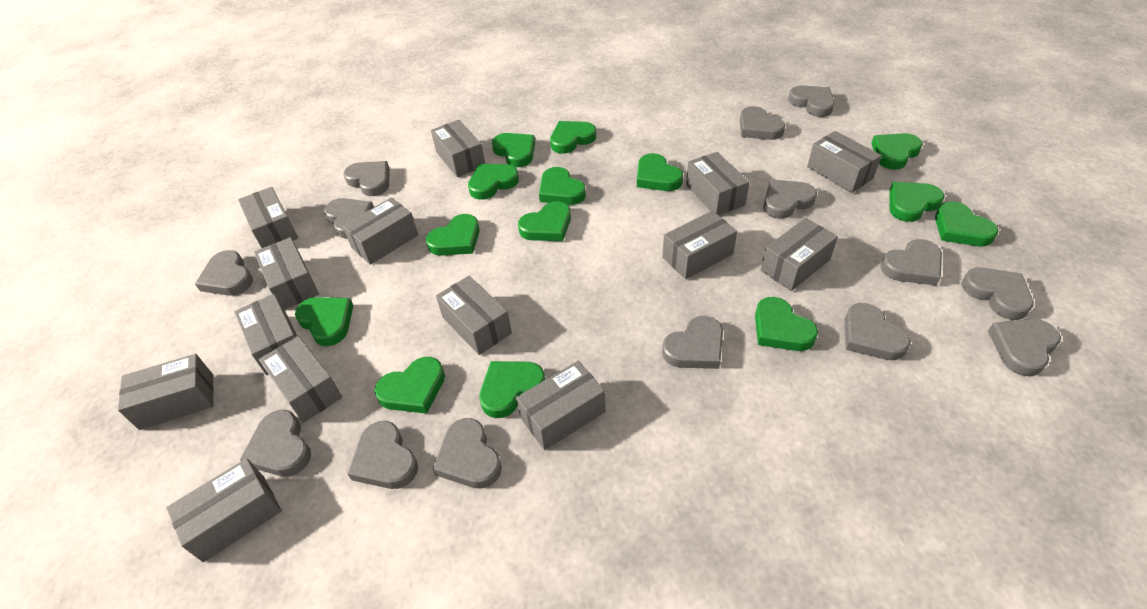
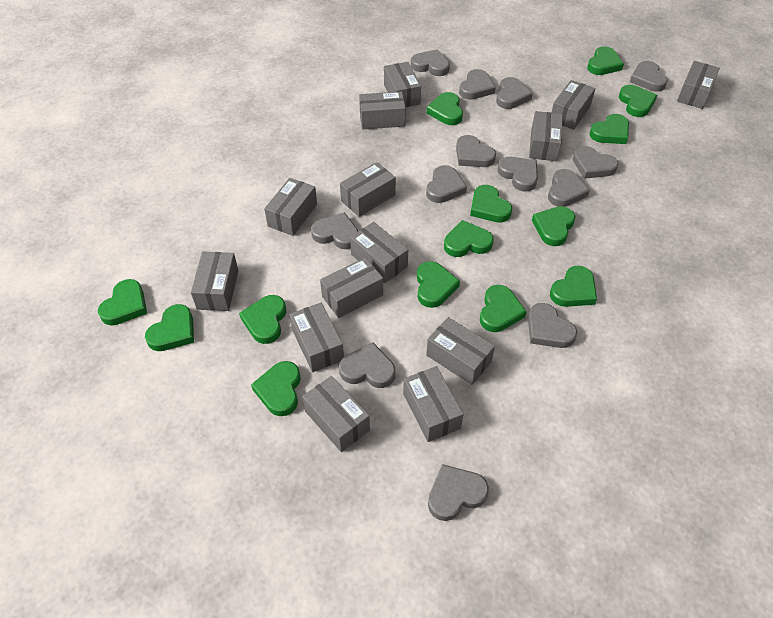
grey heart: 14 -> 13

